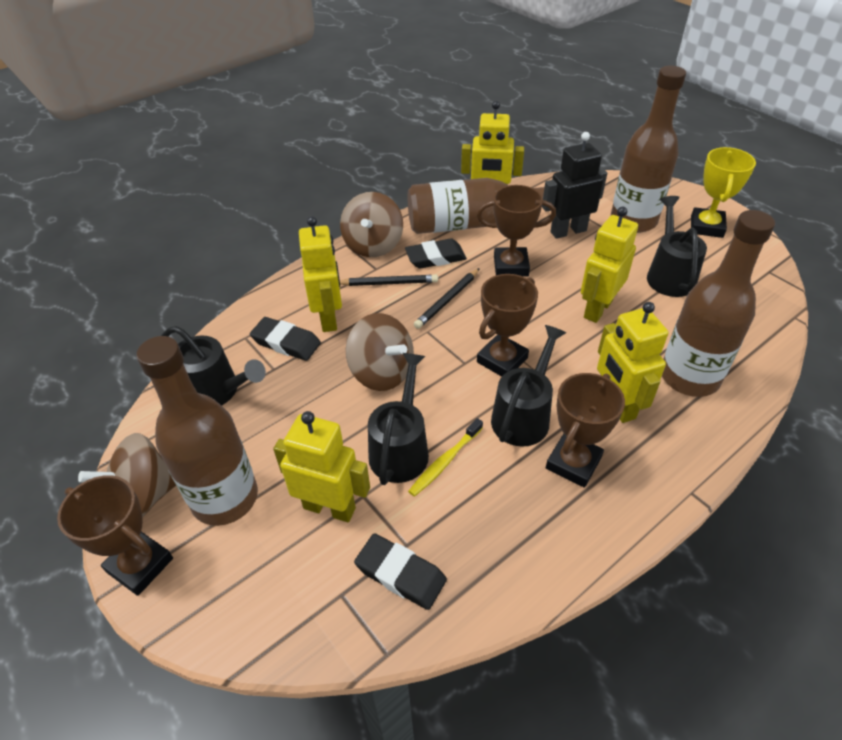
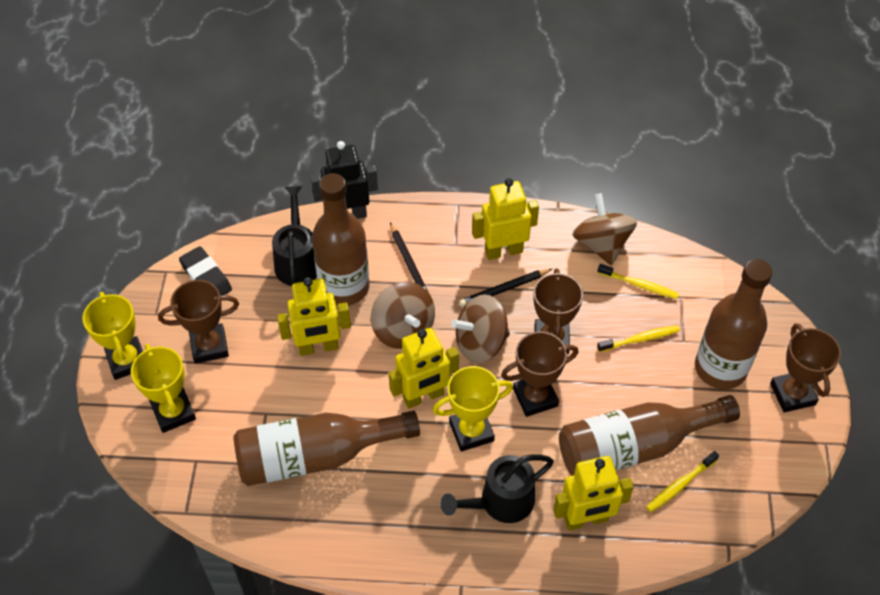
black eraser: 3 -> 1
black watering can: 4 -> 2
yellow robot: 5 -> 4
yellow toothbrush: 1 -> 3
yellow trophy: 1 -> 3

